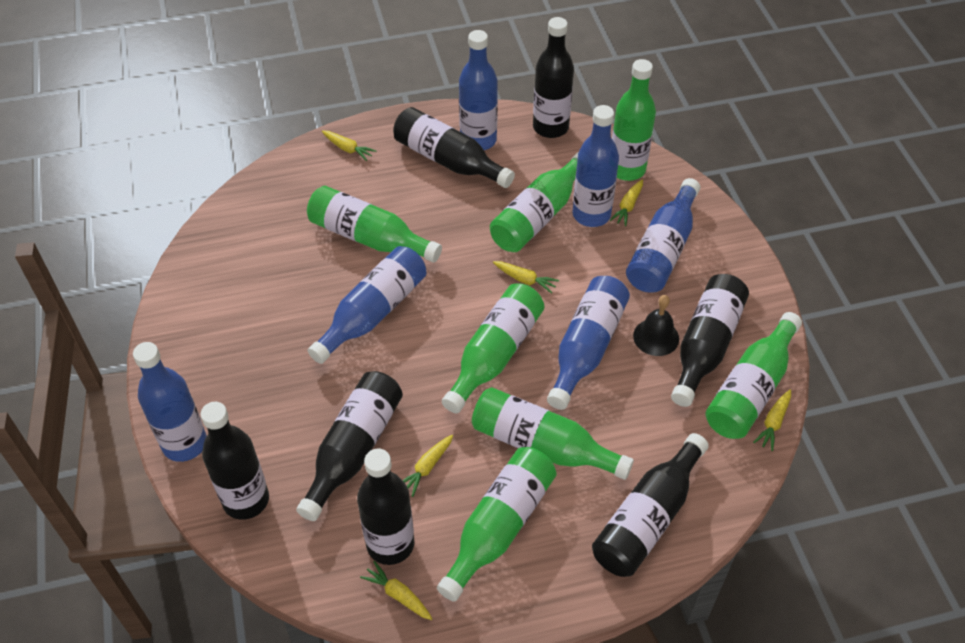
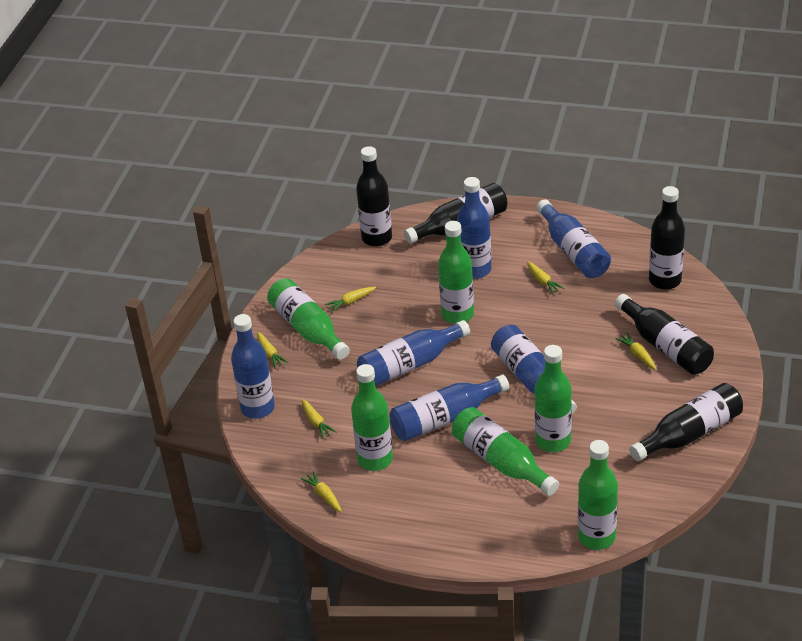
black bell: 1 -> 0
black bottle: 7 -> 5
green bottle: 7 -> 6

